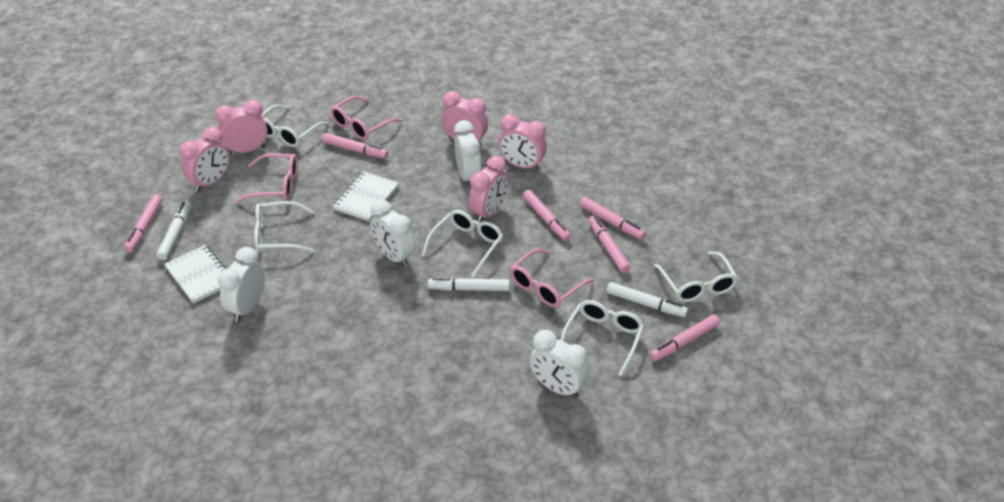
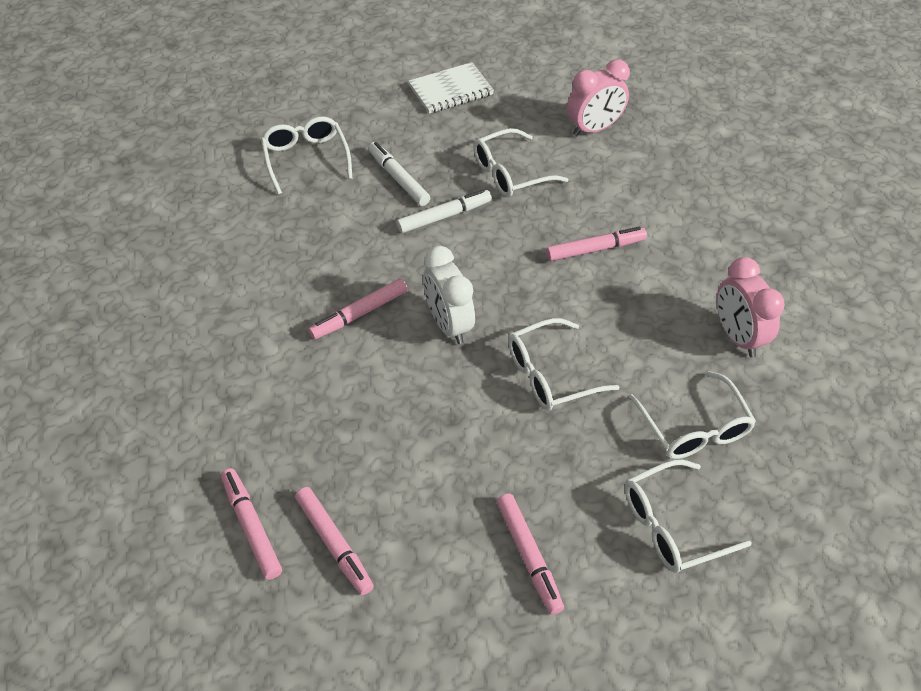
pink clock: 5 -> 2
pink glasses: 3 -> 0
pink marker: 6 -> 5
white clock: 4 -> 1
white marker: 3 -> 2
white notebook: 2 -> 1

